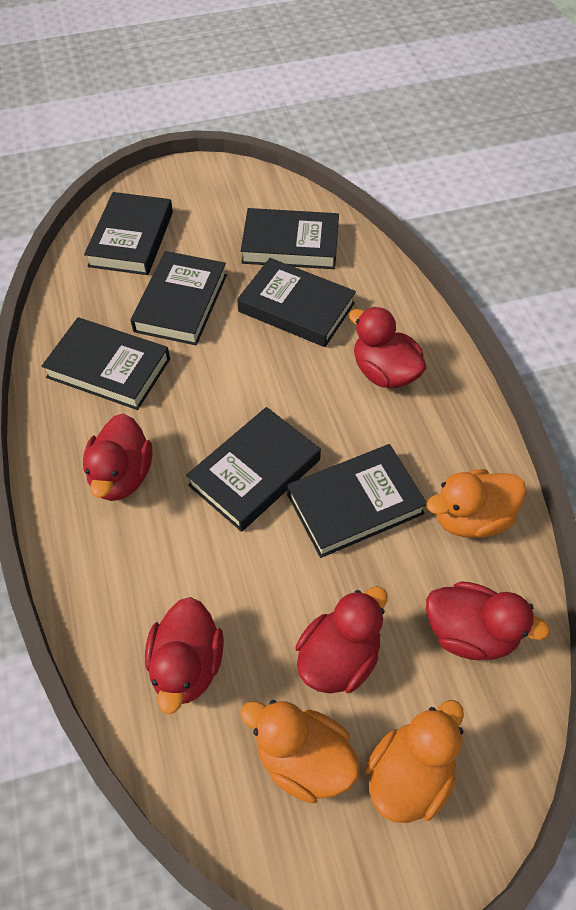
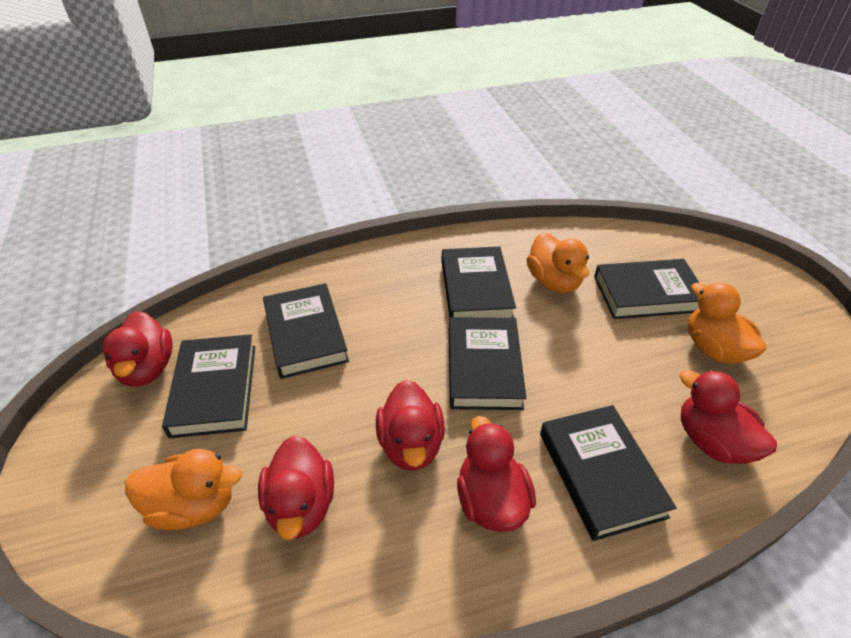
black book: 7 -> 6

